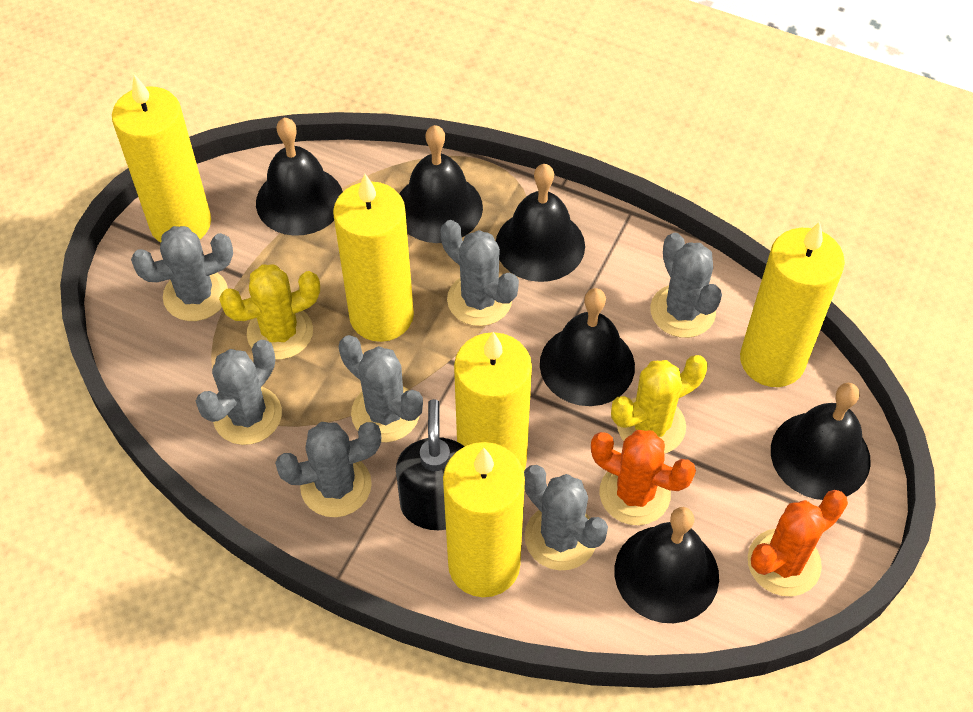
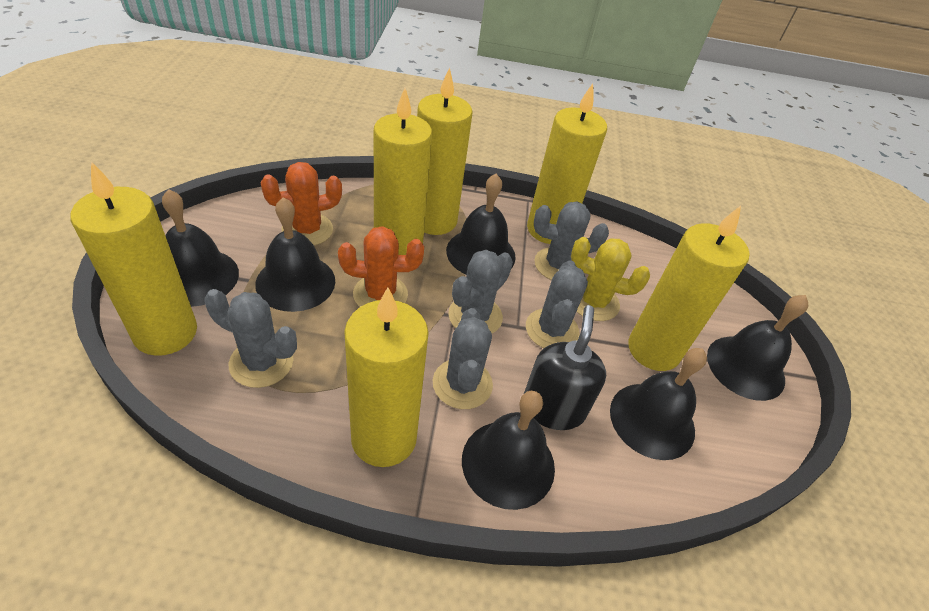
grey cactus: 7 -> 5
yellow cactus: 2 -> 1
yellow candle: 5 -> 6

